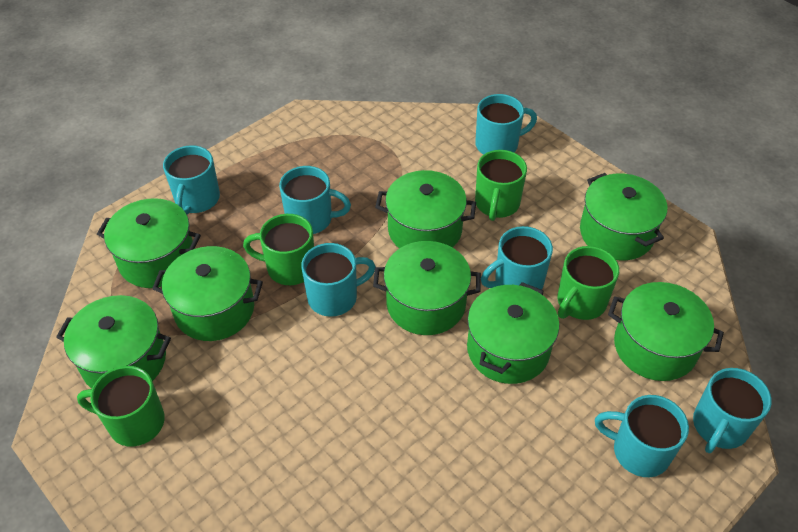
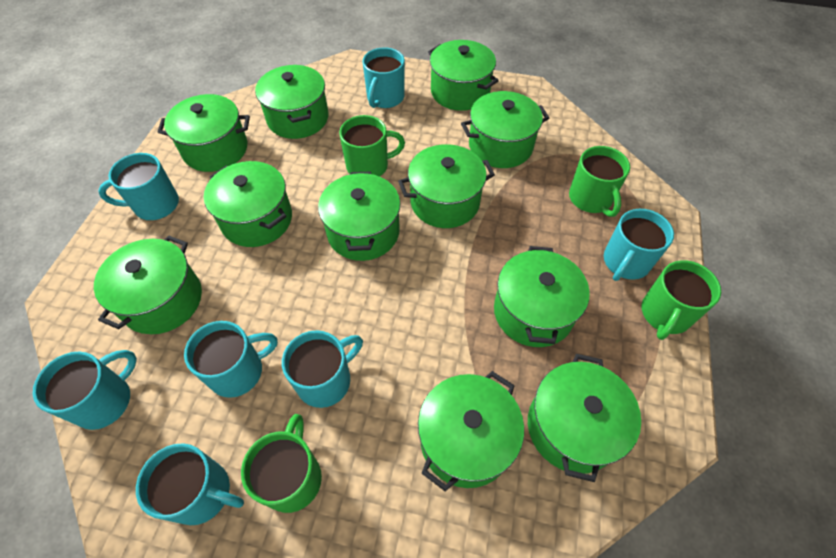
green pot: 8 -> 11

